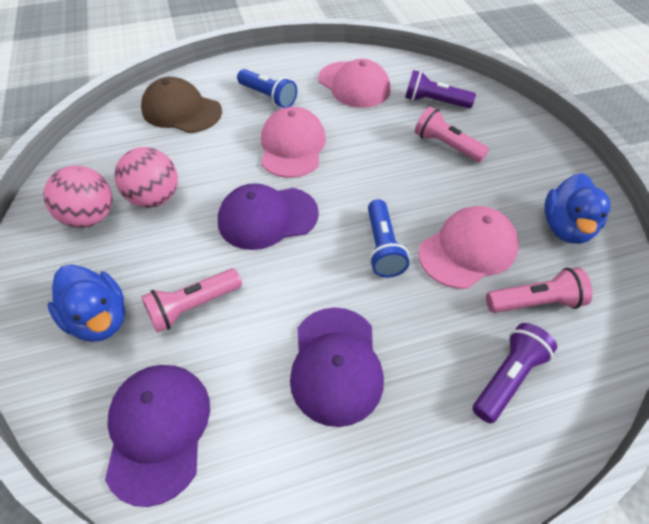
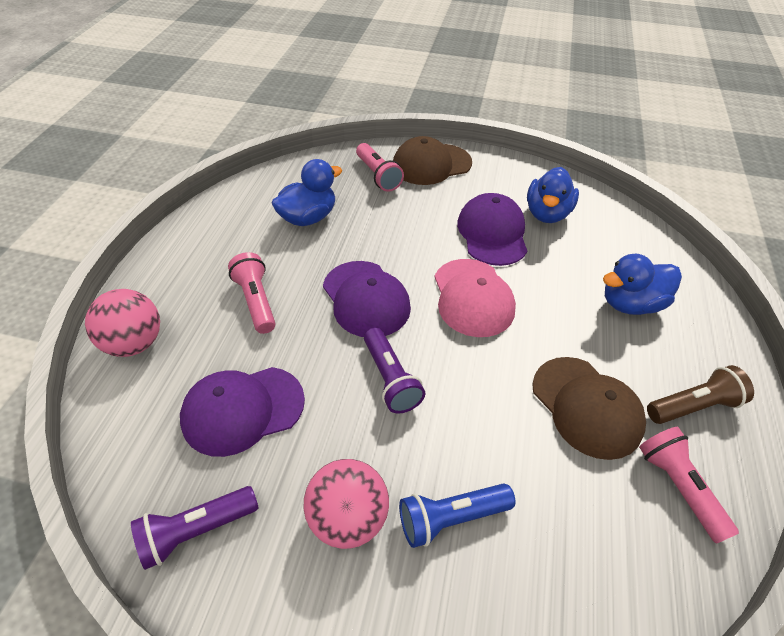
blue duck: 2 -> 3
blue flashlight: 2 -> 1
brown cap: 1 -> 2
brown flashlight: 0 -> 1
pink cap: 3 -> 1

